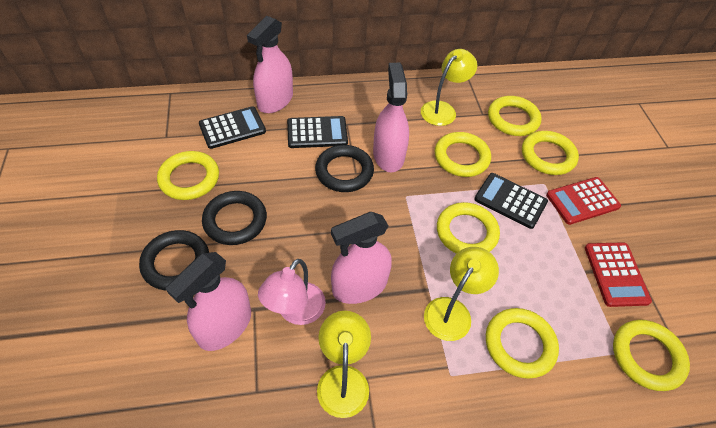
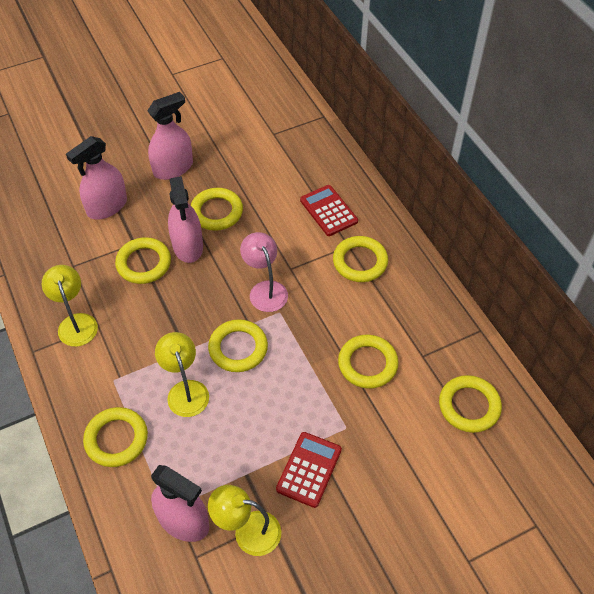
black calculator: 3 -> 0
black ring: 3 -> 0

